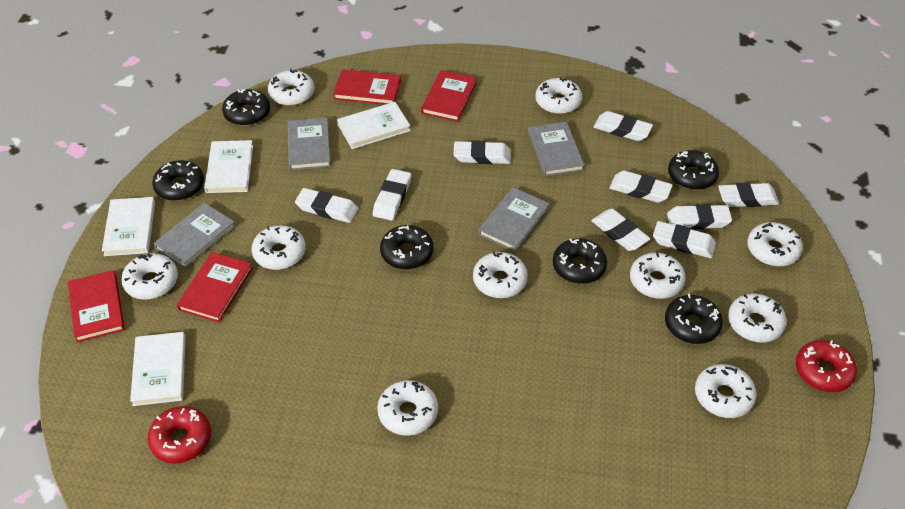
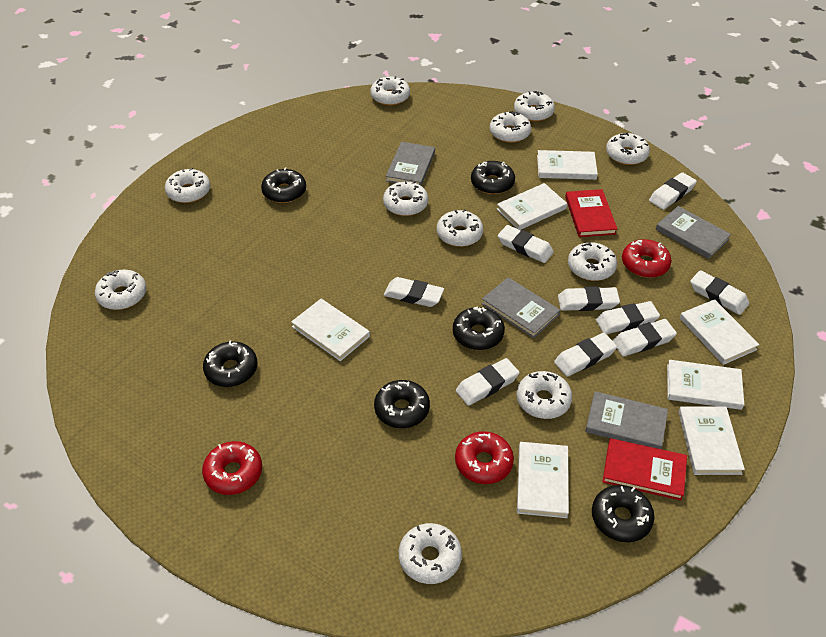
red book: 4 -> 2
red donut: 2 -> 3
white book: 4 -> 7
white donut: 10 -> 11

